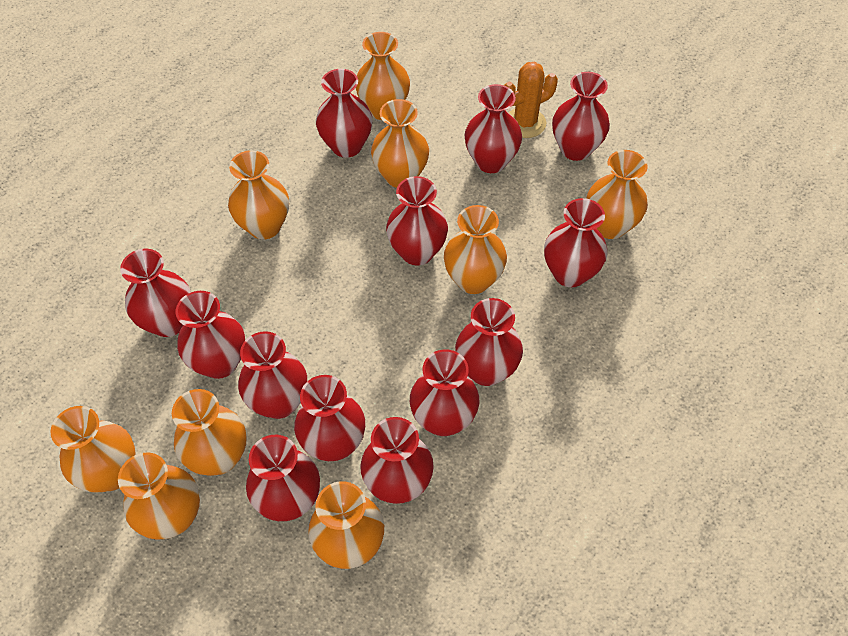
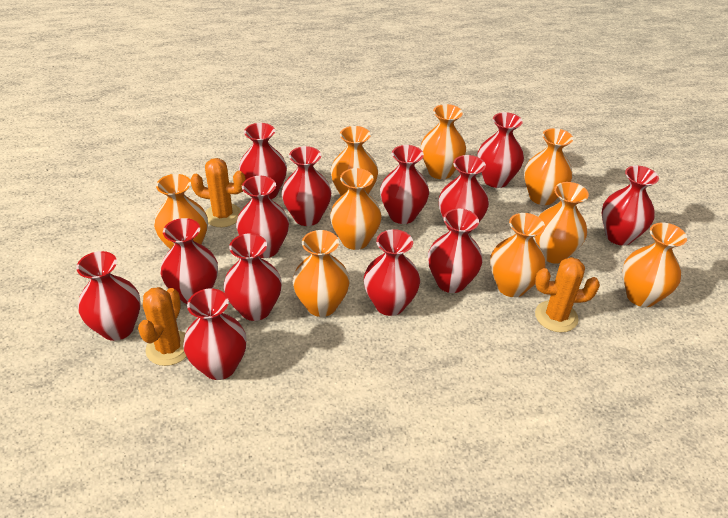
orange cactus: 1 -> 3

